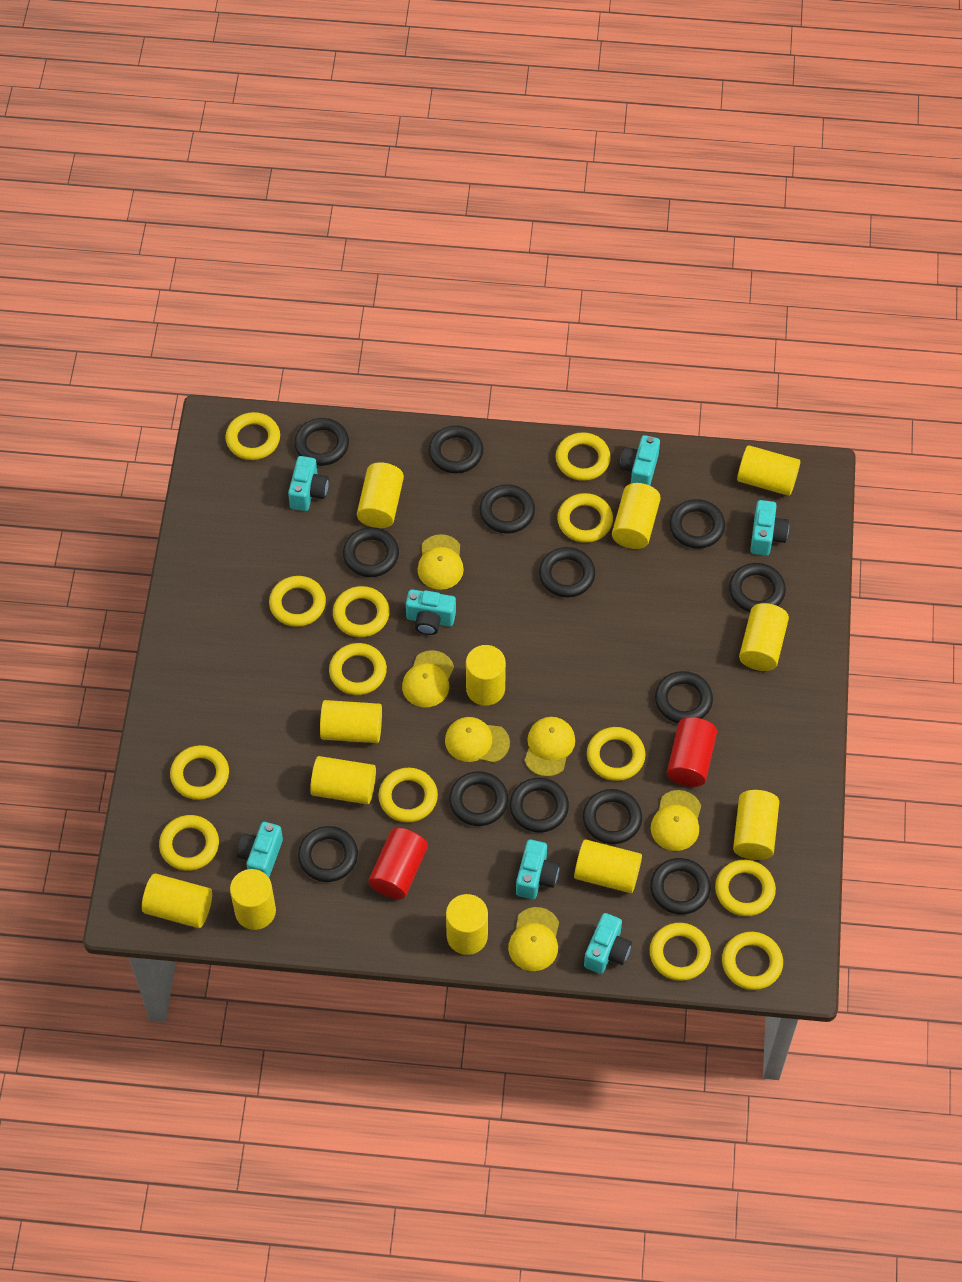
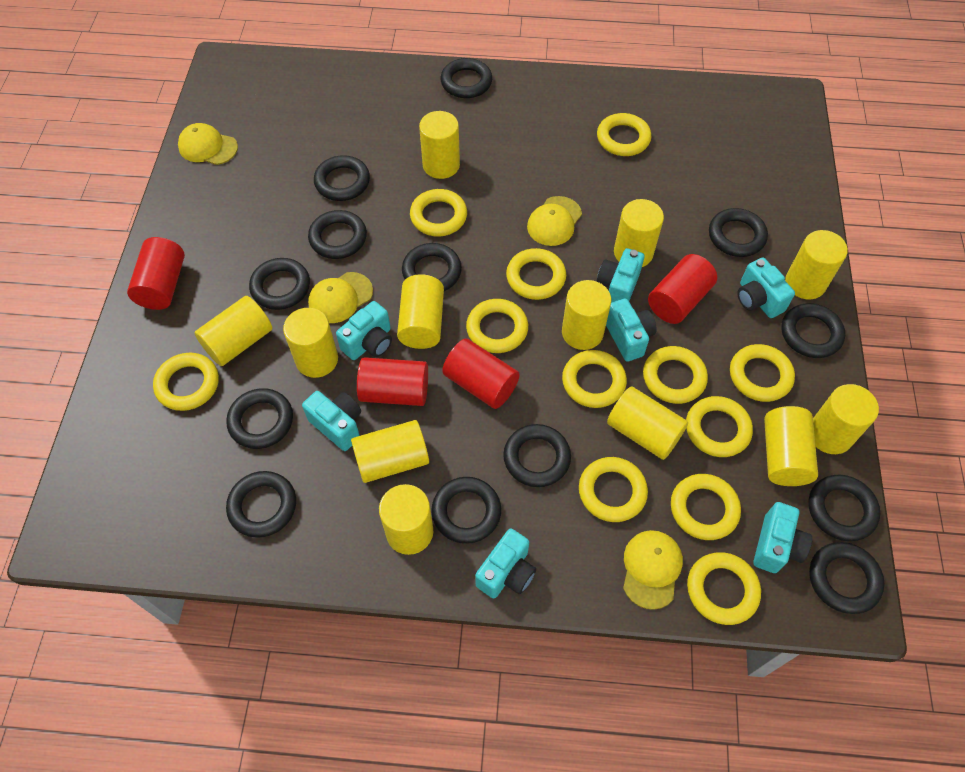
red cylinder: 2 -> 4
yellow cap: 6 -> 4
yellow ring: 13 -> 12

